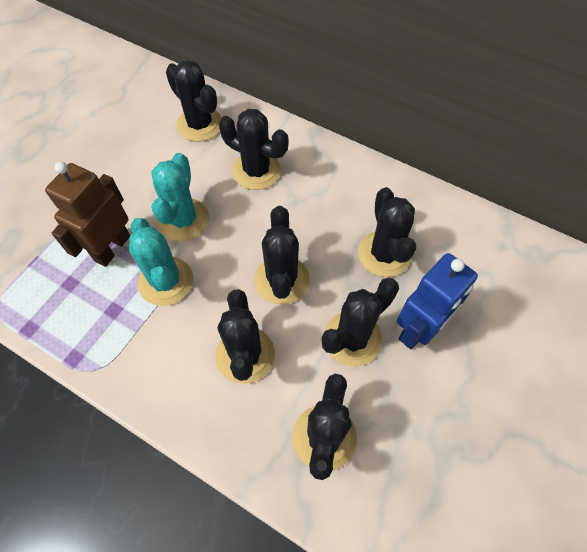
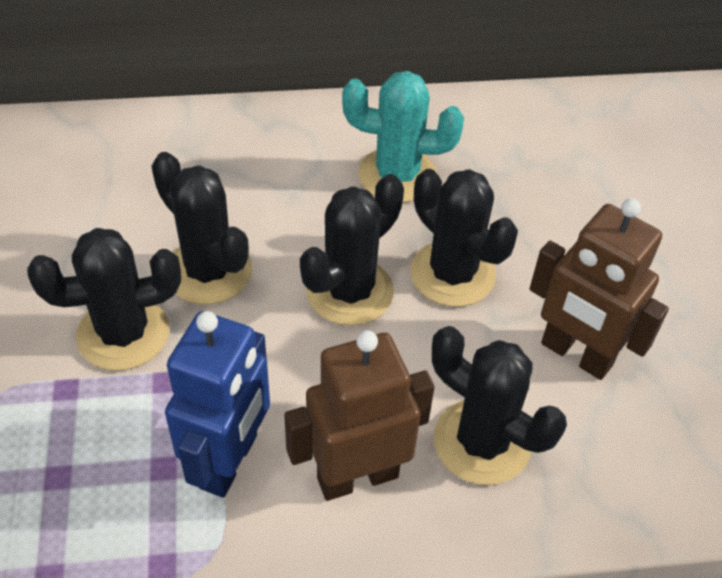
black cactus: 7 -> 5
brown robot: 1 -> 2
turquoise cactus: 2 -> 1

